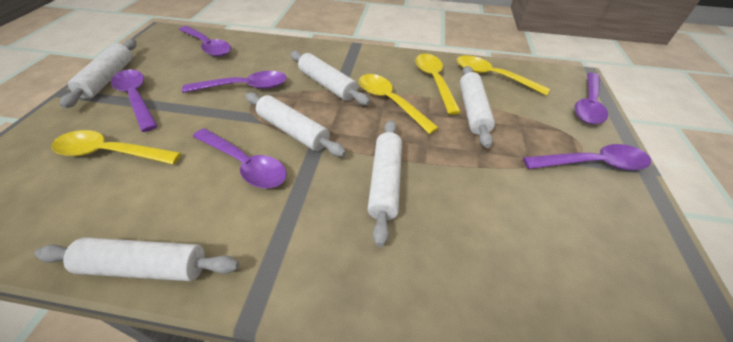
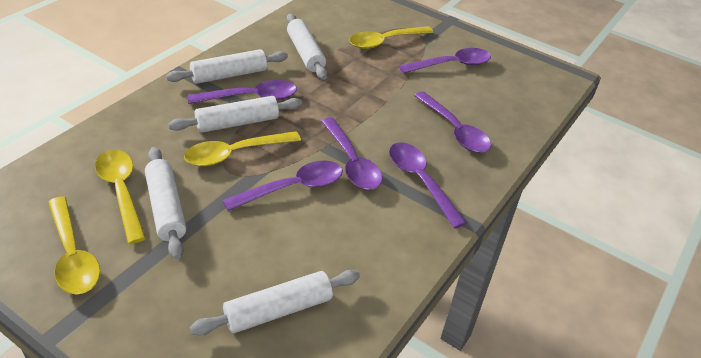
white rolling pin: 6 -> 5

